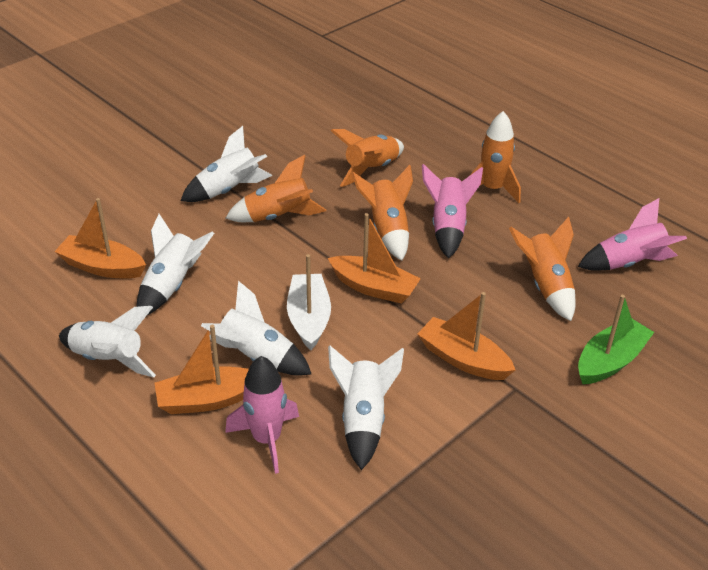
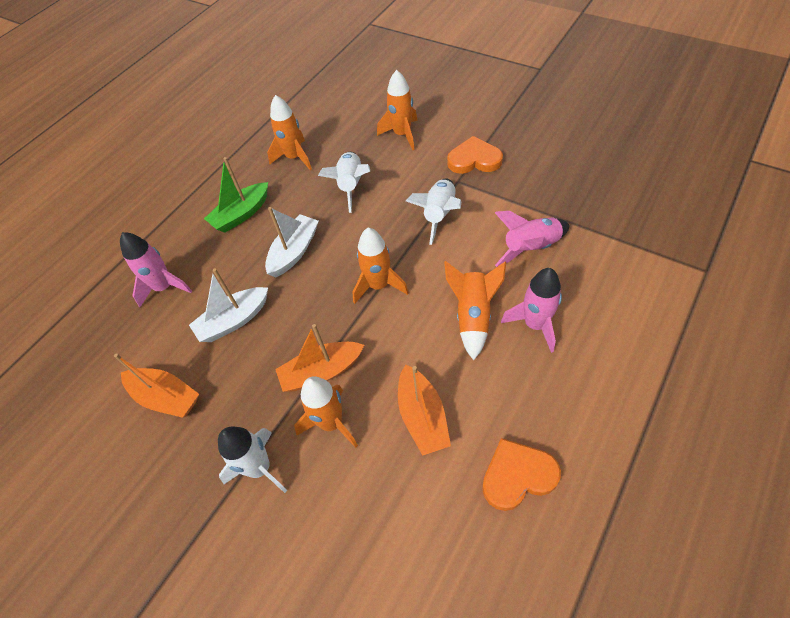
orange boat: 4 -> 3
orange heart: 0 -> 2
white boat: 1 -> 2
white rocket: 5 -> 3

